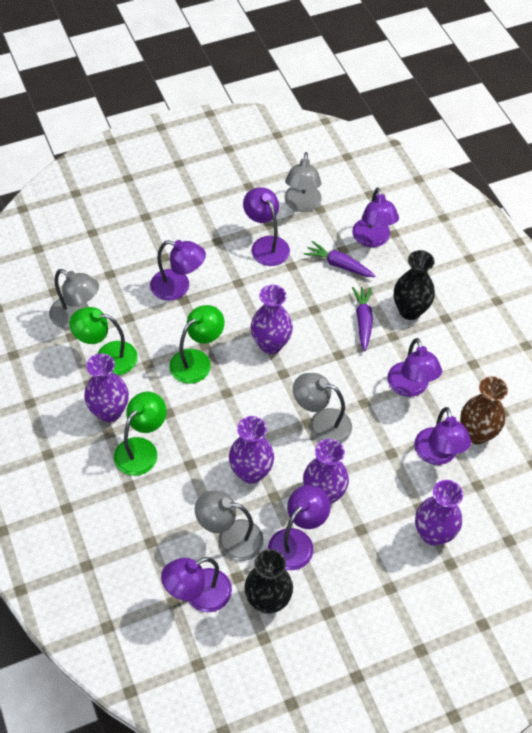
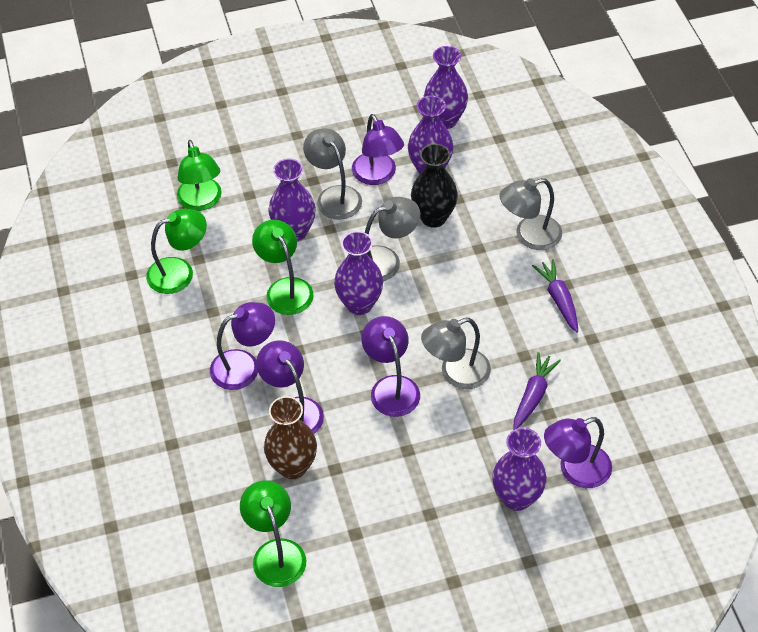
black vase: 2 -> 1
green lamp: 3 -> 4
purple lamp: 7 -> 5

